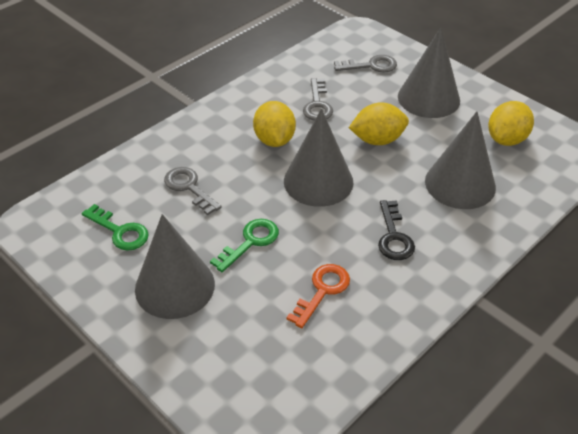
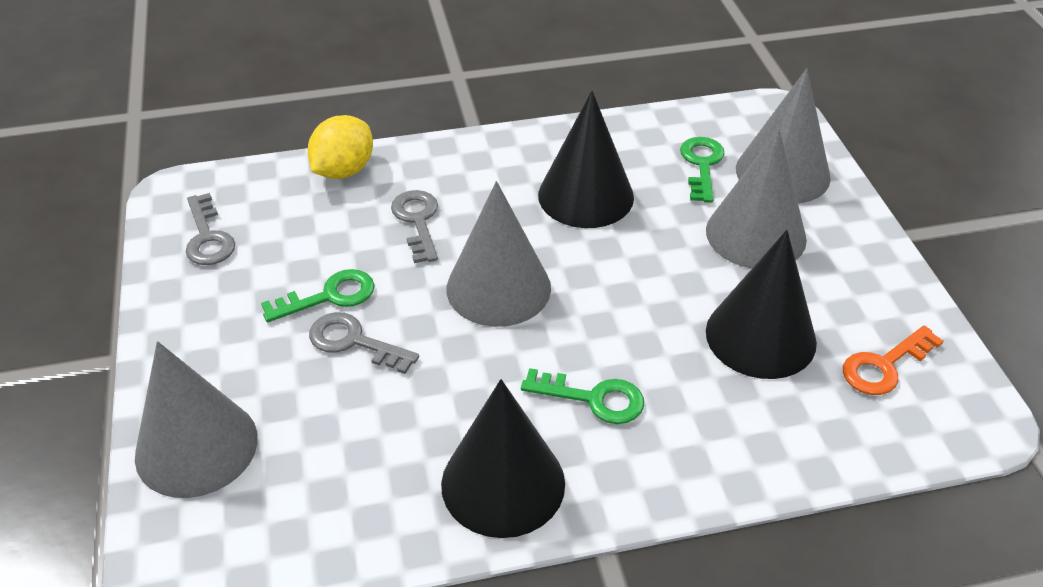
black cone: 0 -> 3
black key: 1 -> 0
green key: 2 -> 3
yellow lemon: 3 -> 1

